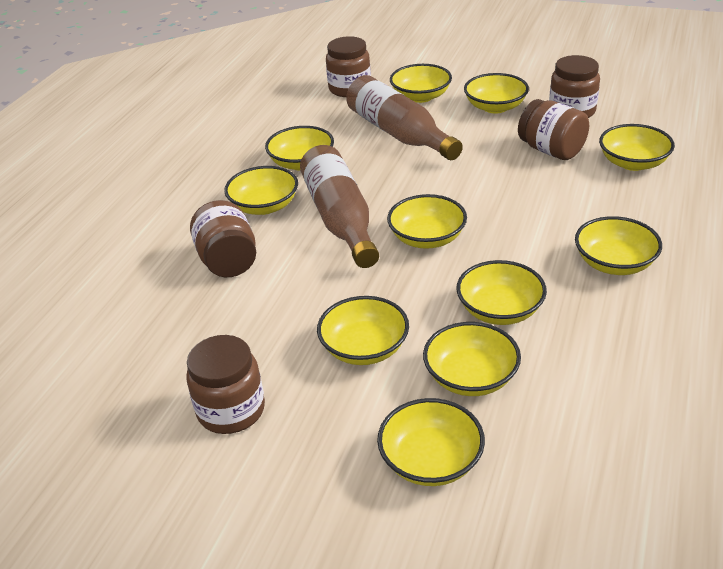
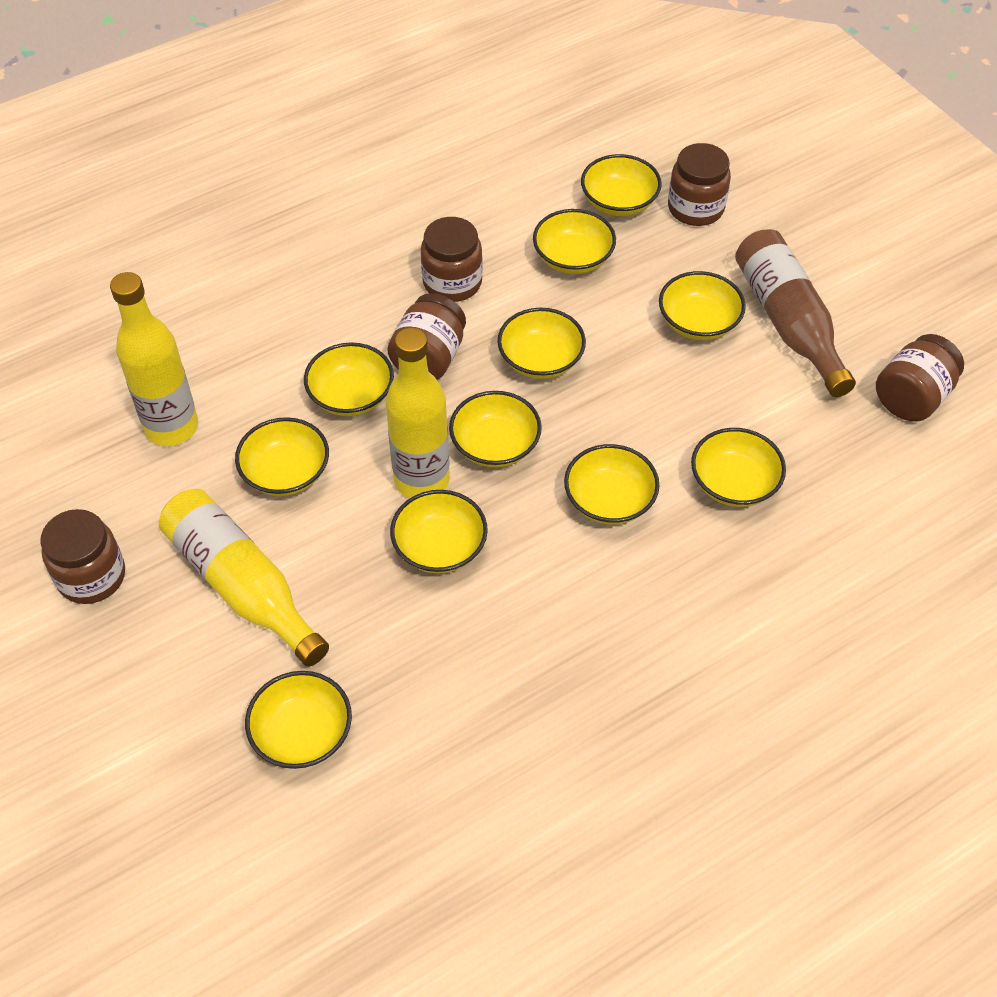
brown bottle: 2 -> 1
yellow bottle: 0 -> 3

